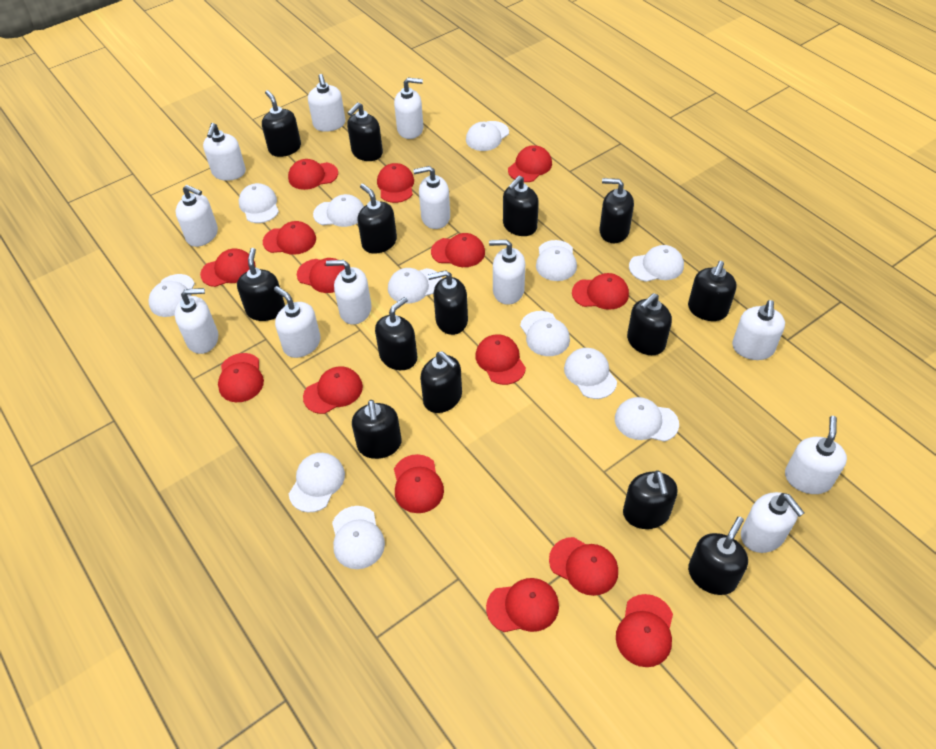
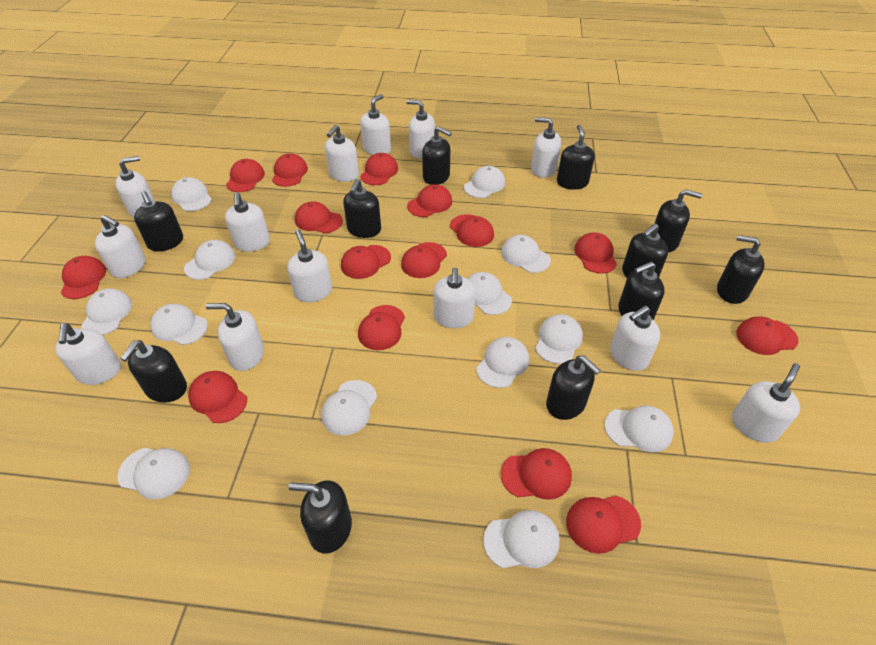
black soap dispenser: 14 -> 11
white cap: 12 -> 13
white soap dispenser: 12 -> 13

